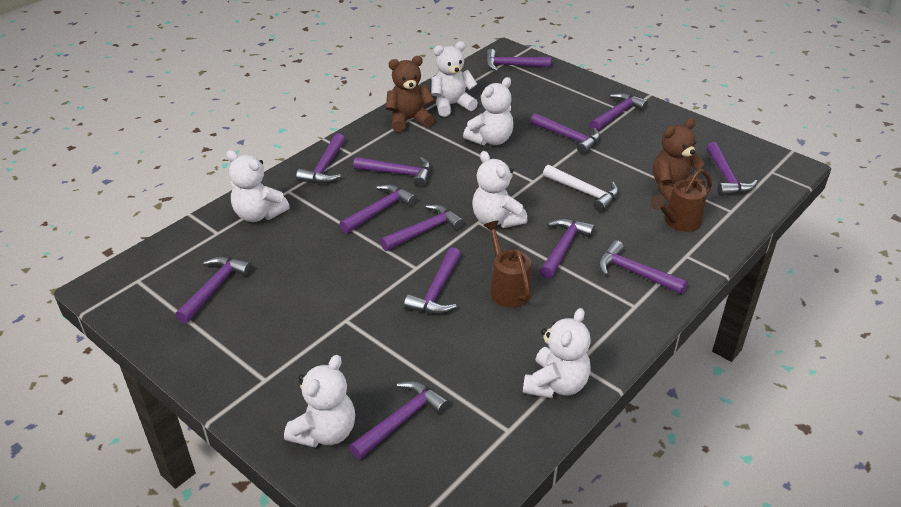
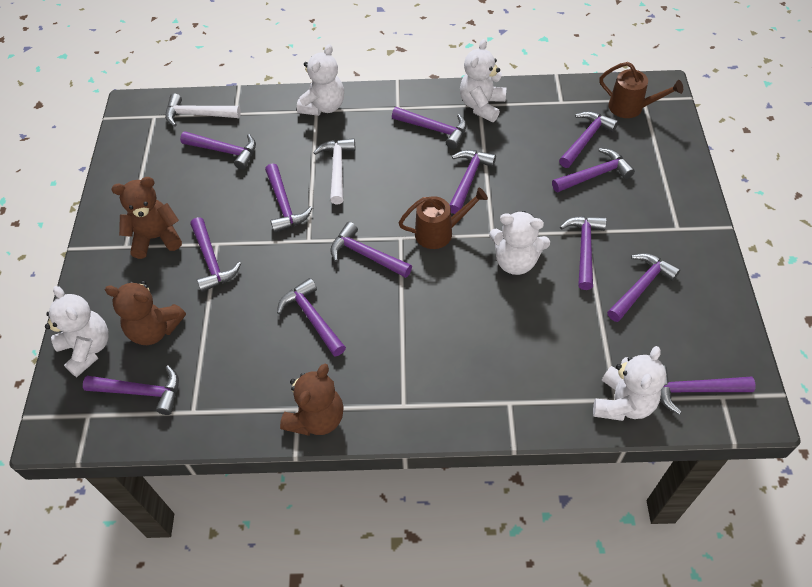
brown teddy bear: 2 -> 3
white hammer: 1 -> 2
white teddy bear: 6 -> 5

